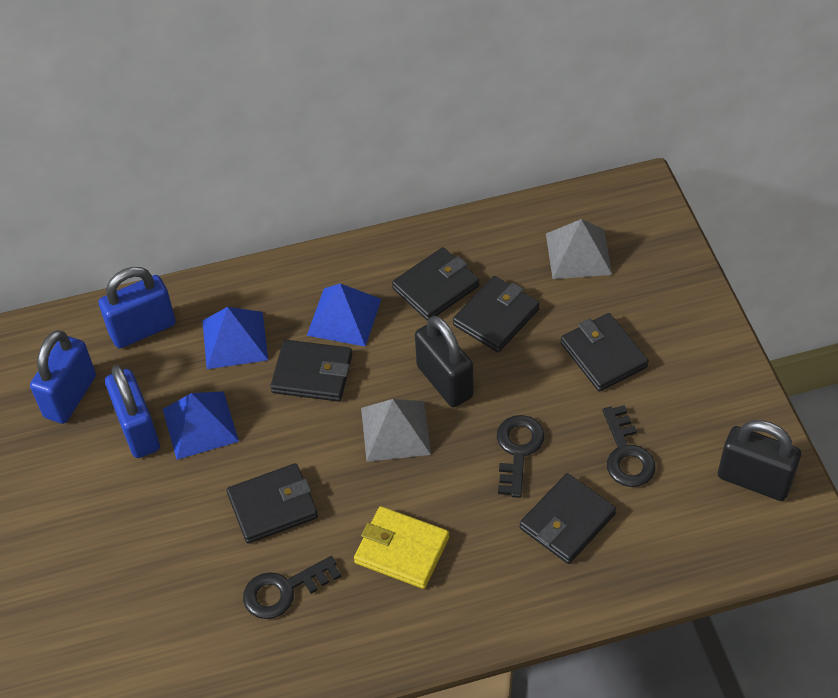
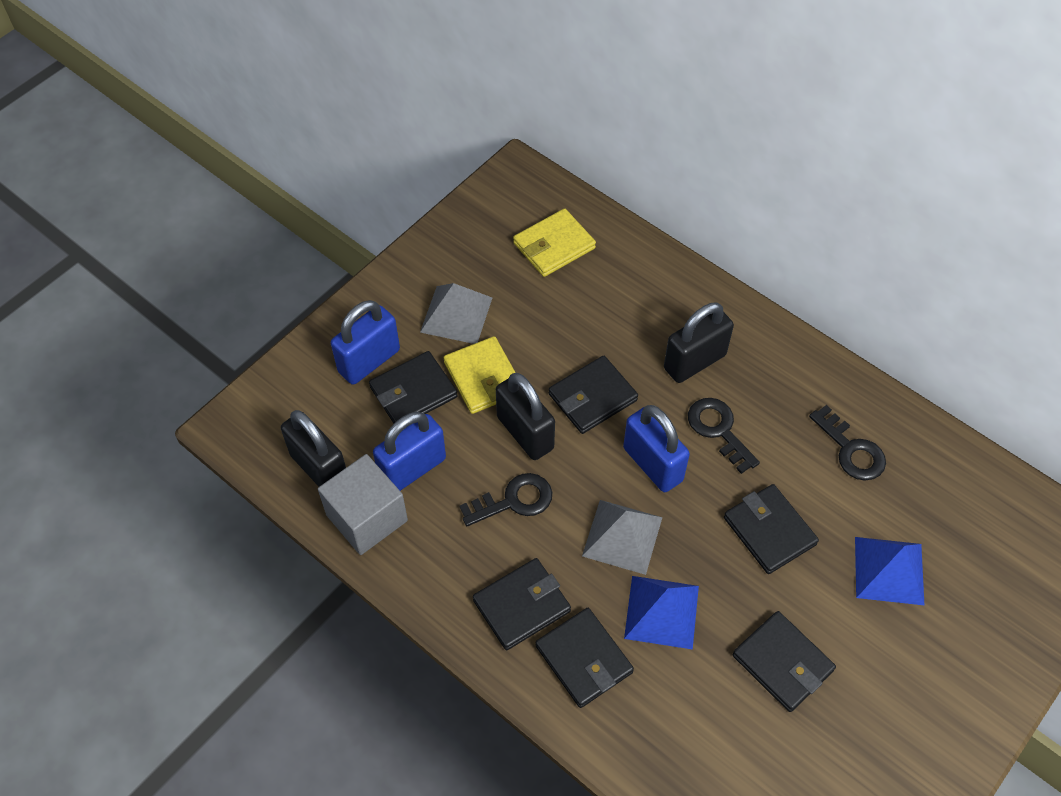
black padlock: 2 -> 3
blue pyramid: 3 -> 2
grey cube: 0 -> 1
yellow wallet: 1 -> 2

